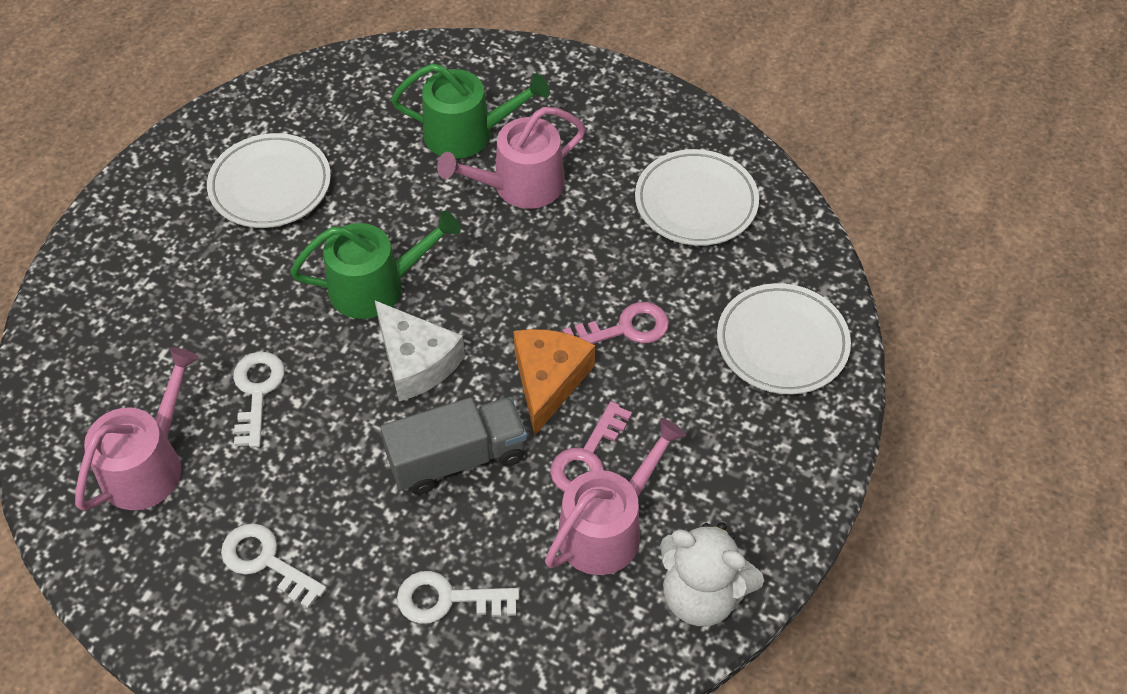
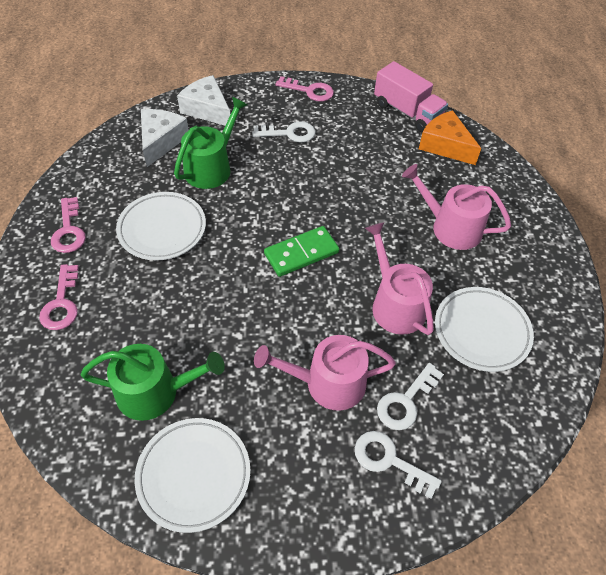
green domino: 0 -> 1
grey truck: 1 -> 0
pink key: 2 -> 3
pink truck: 0 -> 1
white cheese: 1 -> 2
white teddy bear: 1 -> 0

